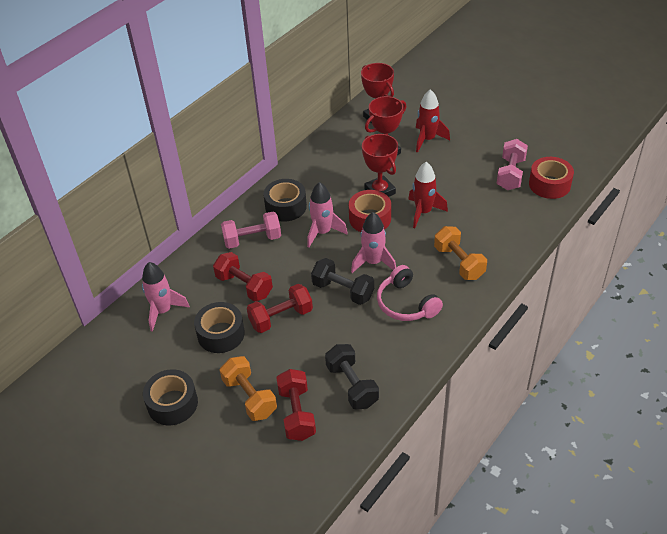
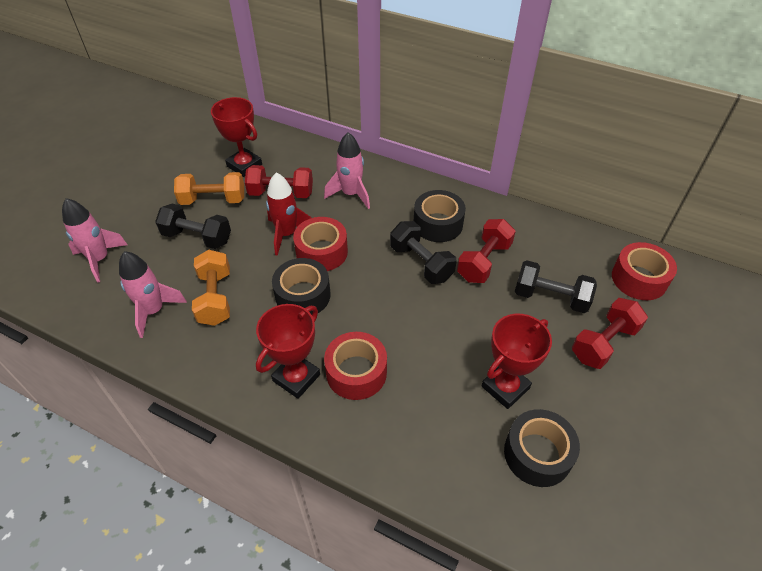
black dumbbell: 2 -> 3
pink dumbbell: 2 -> 0
pink headphones: 1 -> 0
red rocket: 2 -> 1
red tape: 2 -> 3

